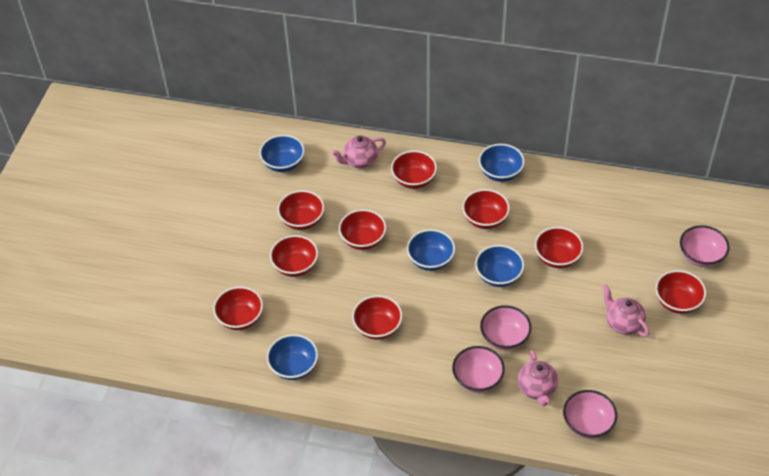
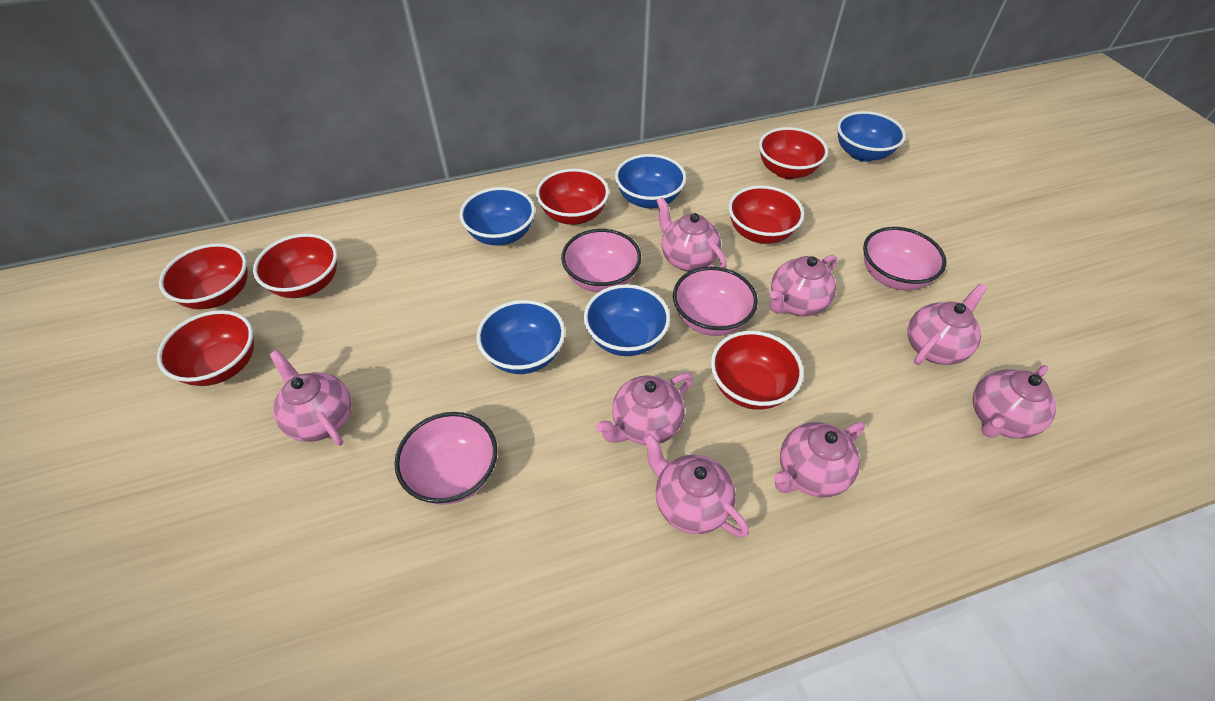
pink teapot: 3 -> 8
red bowl: 9 -> 7

